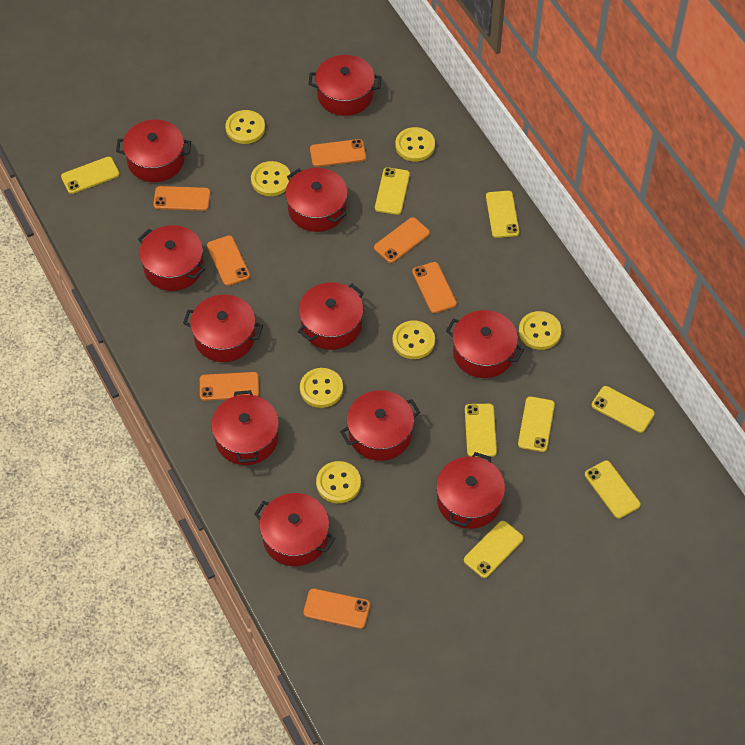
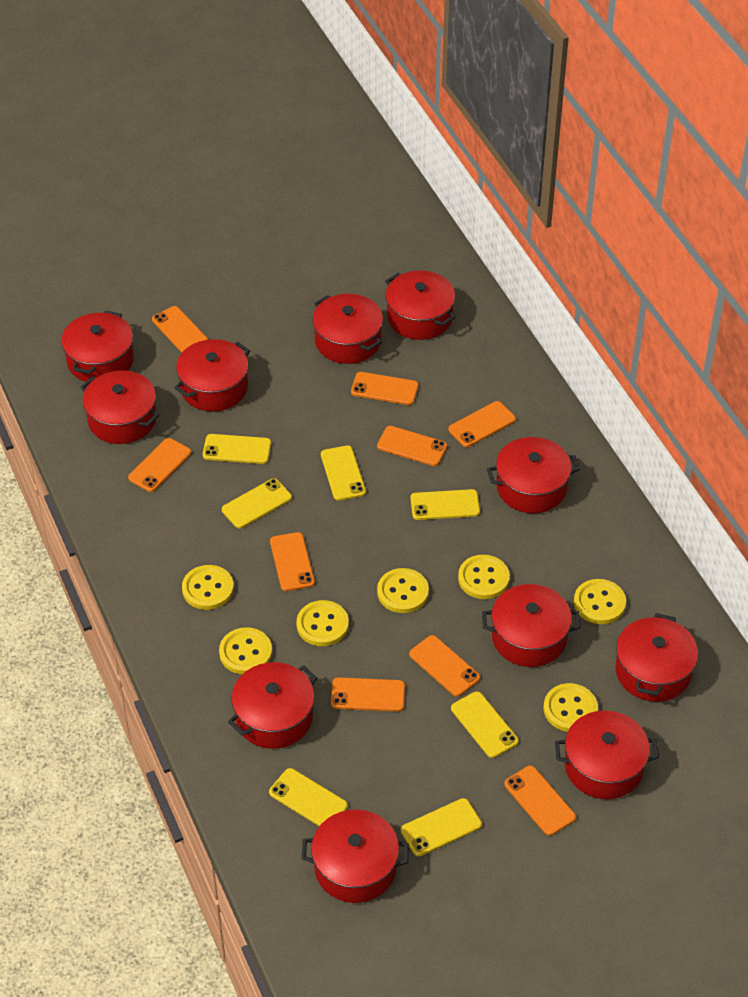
orange phone: 7 -> 9
yellow phone: 8 -> 7

